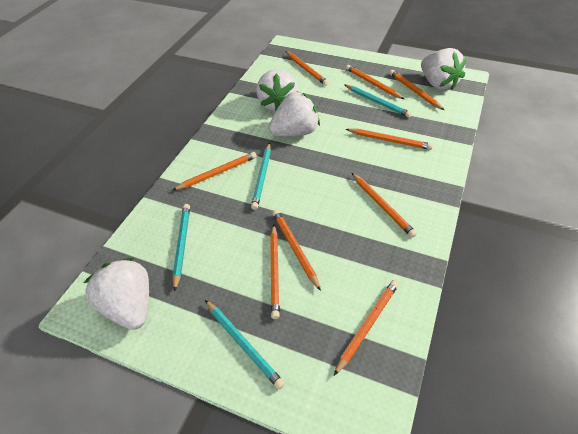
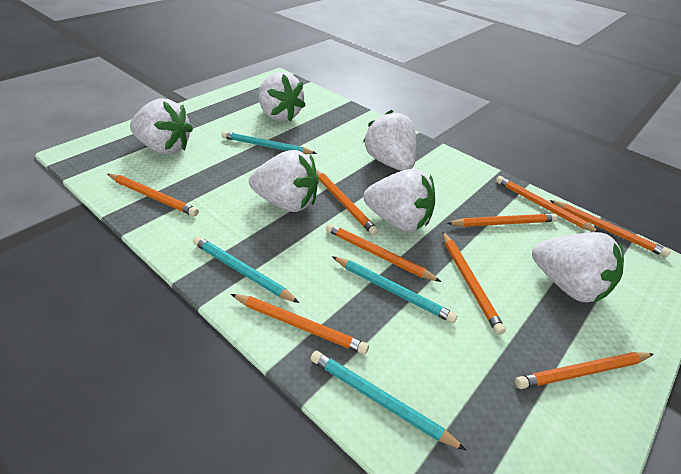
white strawberry: 4 -> 6

